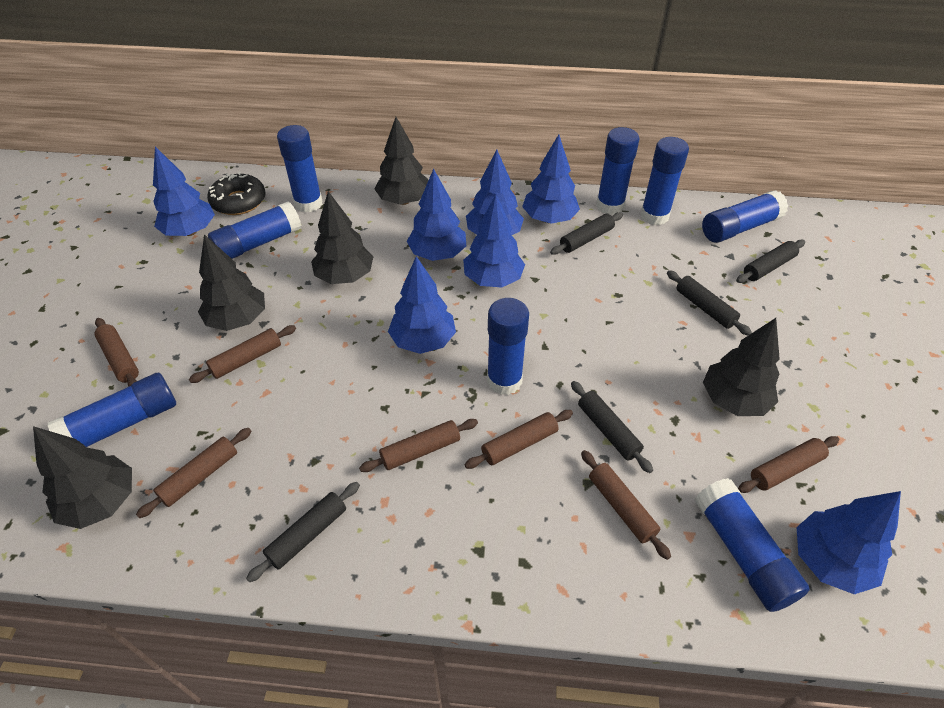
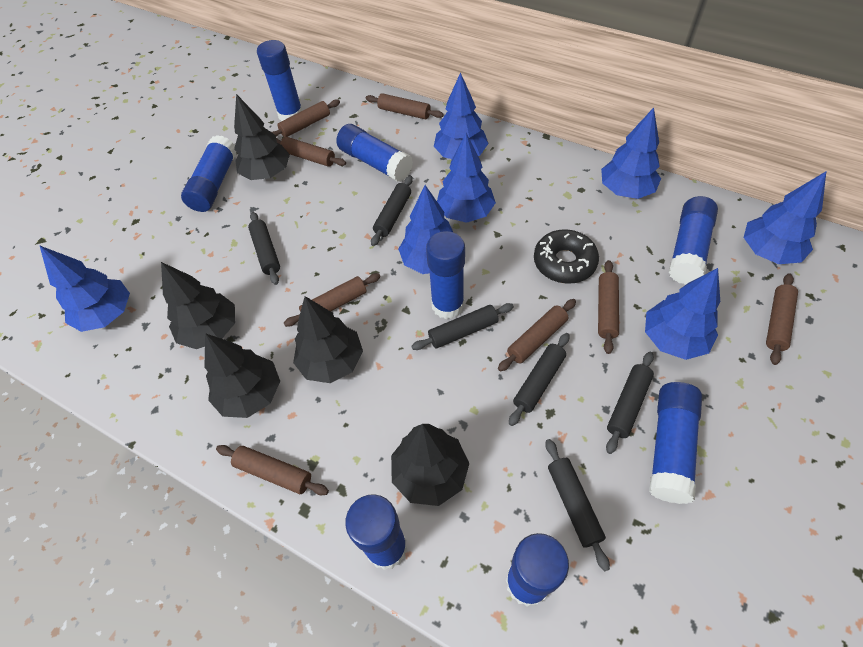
black rolling pin: 5 -> 6
brown rolling pin: 7 -> 8

